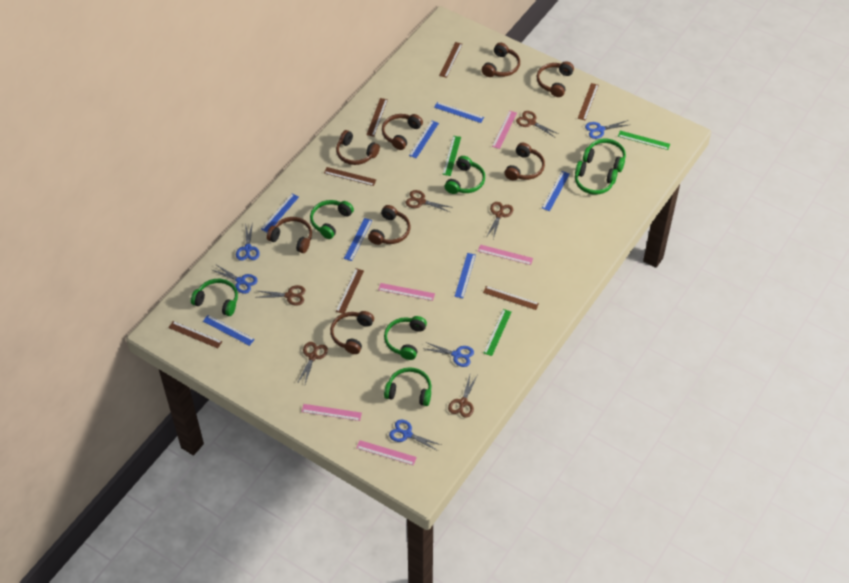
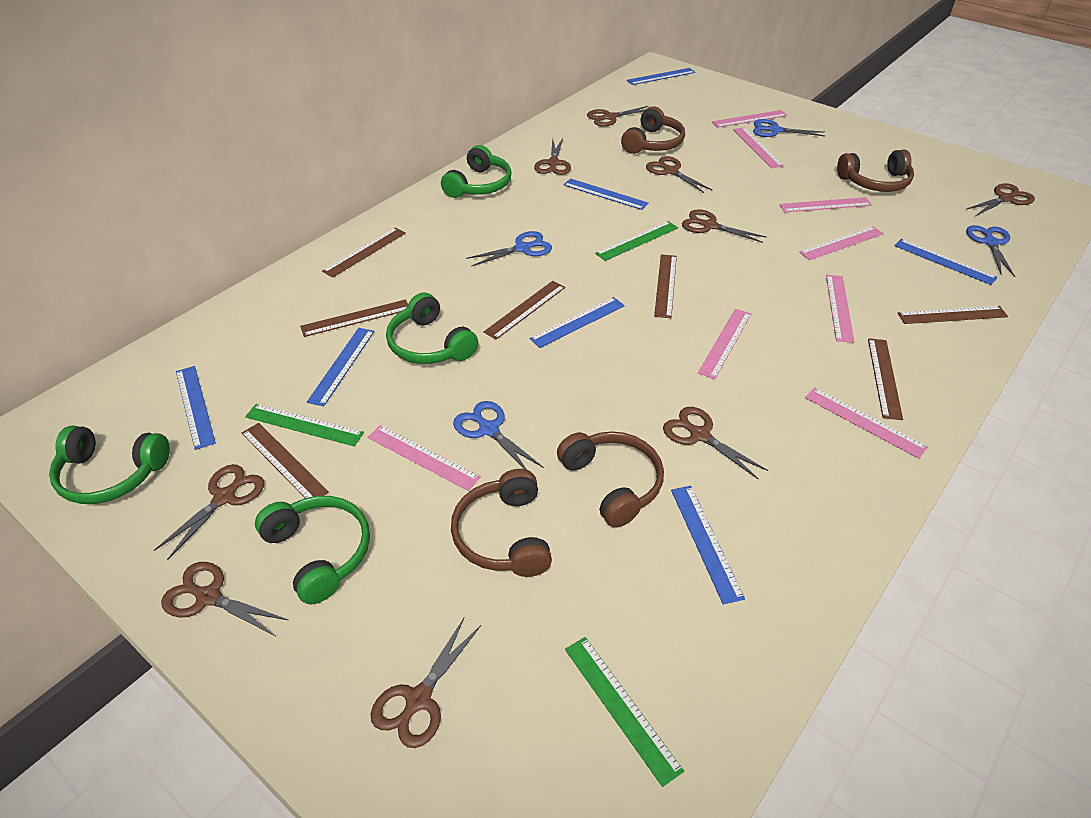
blue scissors: 5 -> 4
brown headphones: 8 -> 4
brown scissors: 6 -> 9
green headphones: 7 -> 4
pink ruler: 5 -> 8

